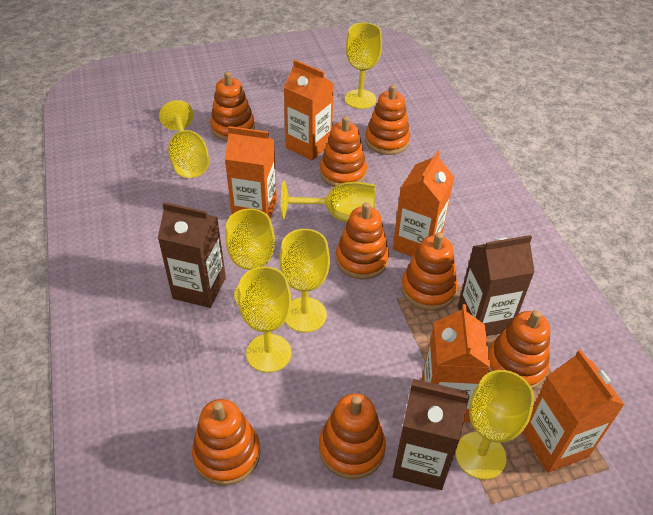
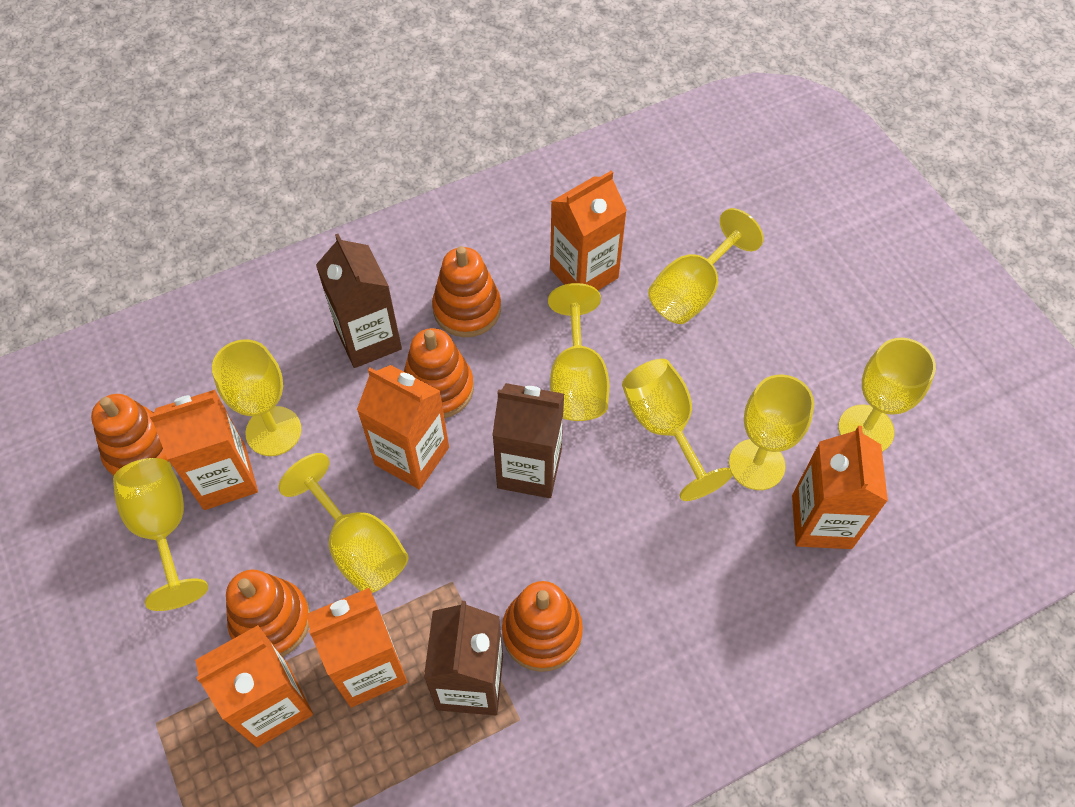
orange carton: 5 -> 6
orange stacking toy: 8 -> 5
yellow goblet: 7 -> 8

